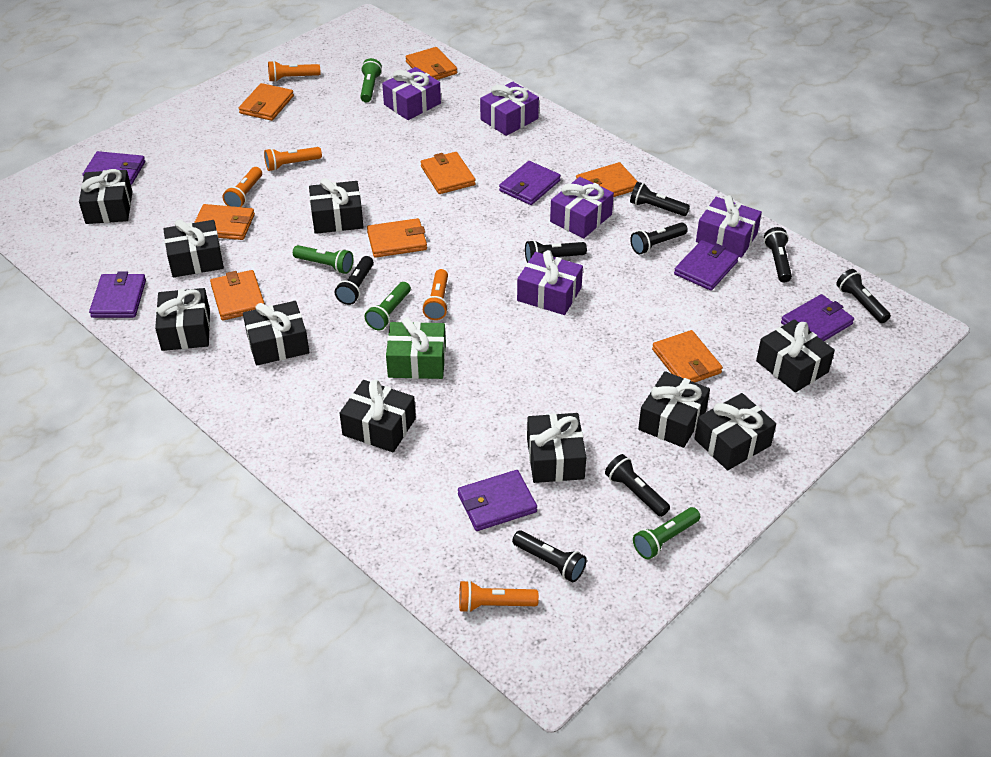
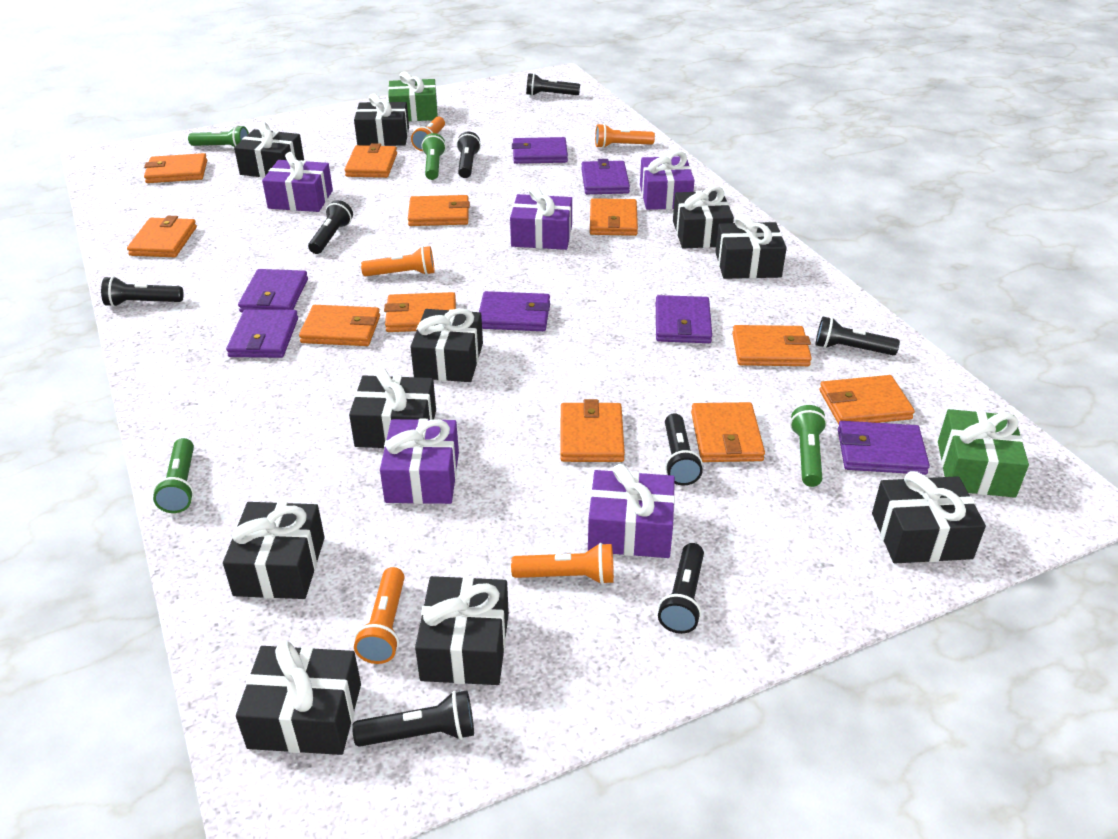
green gift: 1 -> 2
orange wallet: 8 -> 11
purple wallet: 6 -> 7

